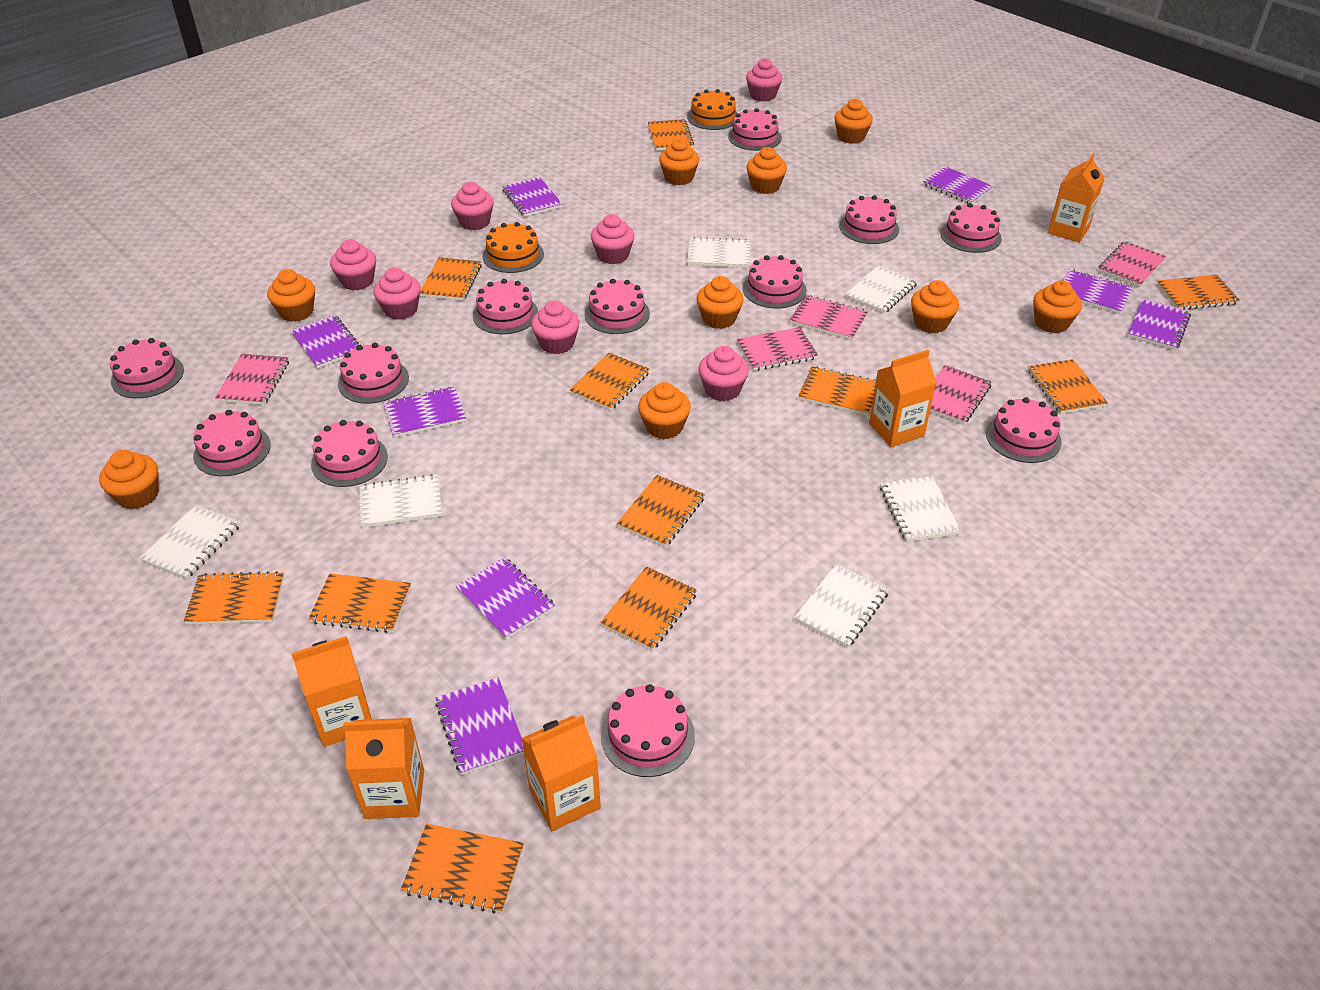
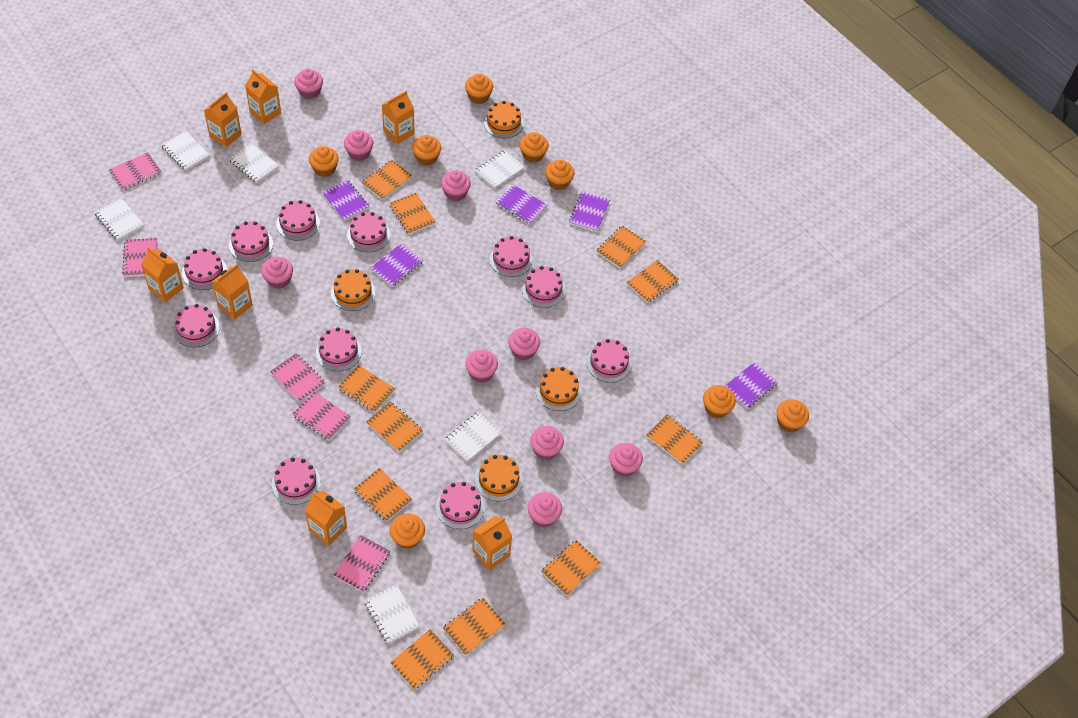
orange cake: 2 -> 4
orange carton: 5 -> 7
orange cupcake: 9 -> 8
pink cake: 12 -> 11
pink cupcake: 7 -> 9
purple notebook: 8 -> 5

